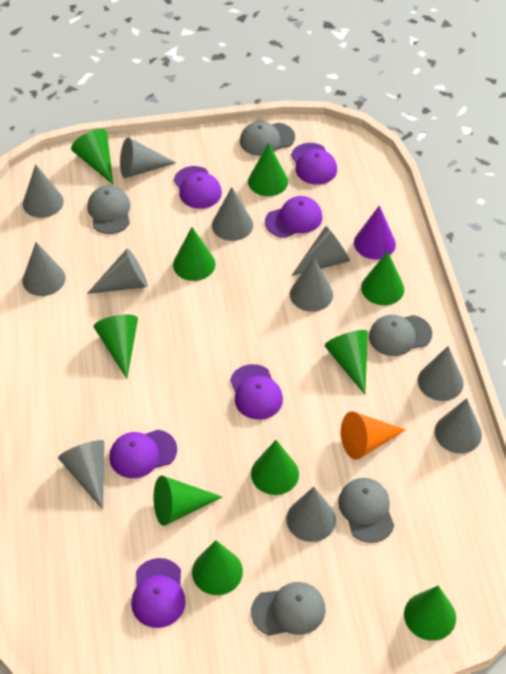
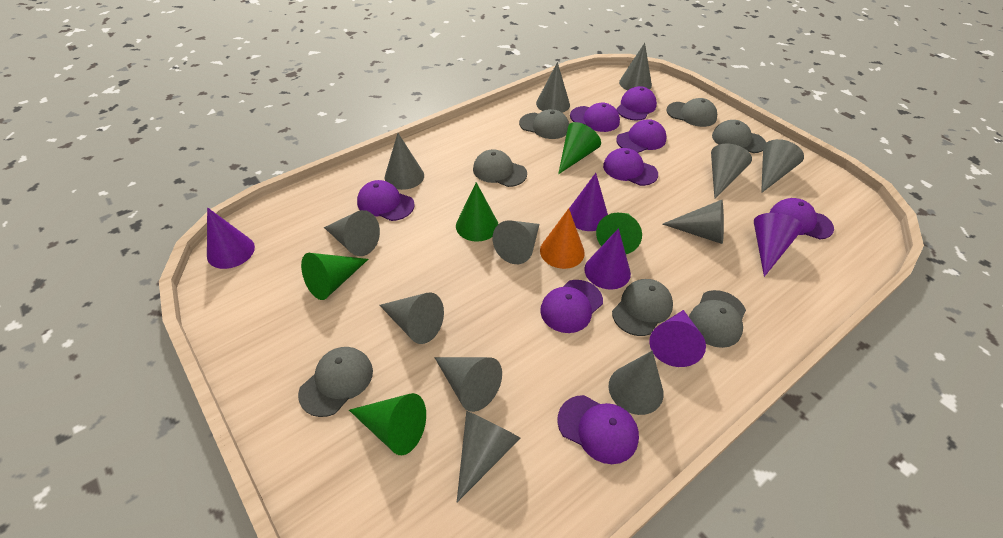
green cone: 10 -> 5
grey cap: 5 -> 7
grey cone: 11 -> 12
purple cap: 6 -> 8
purple cone: 1 -> 5

